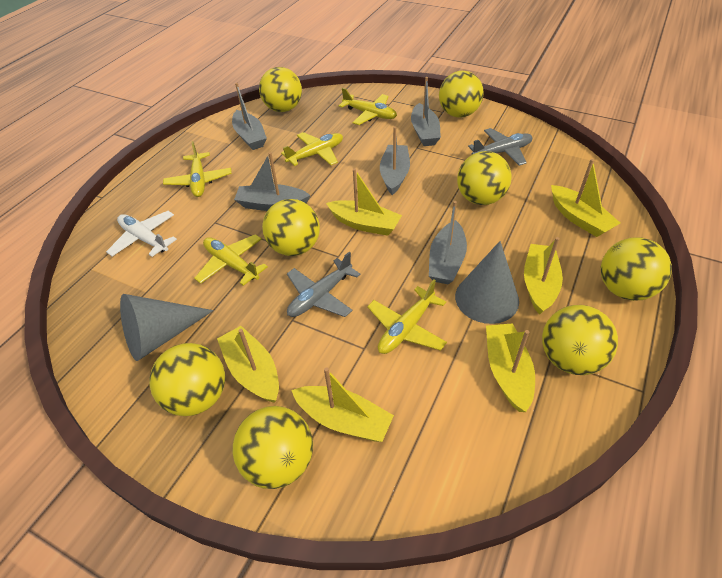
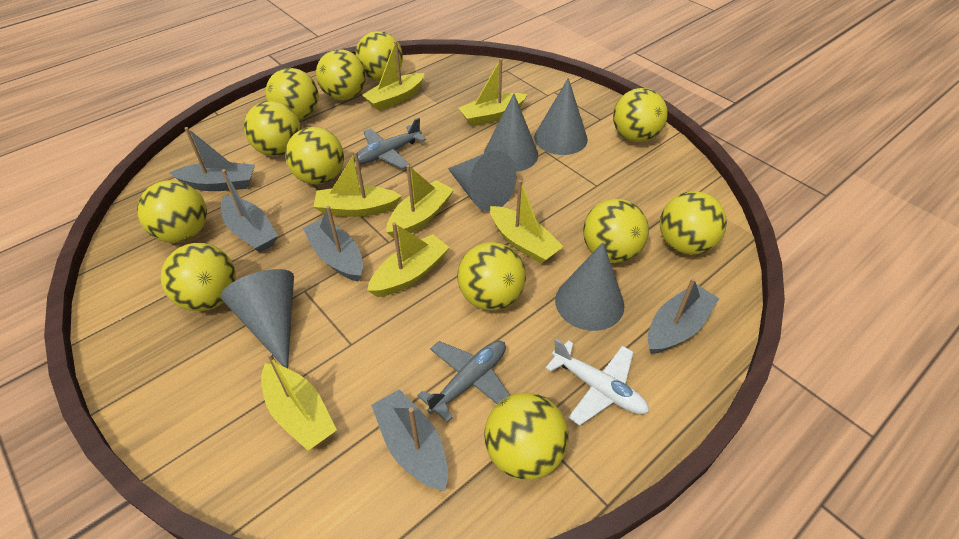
grey cone: 2 -> 5
yellow ball: 8 -> 12
yellow boat: 6 -> 7
yellow plane: 5 -> 0

